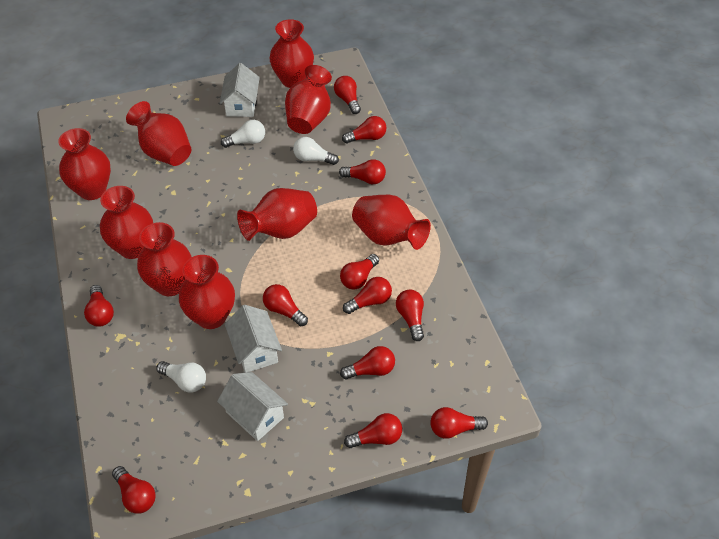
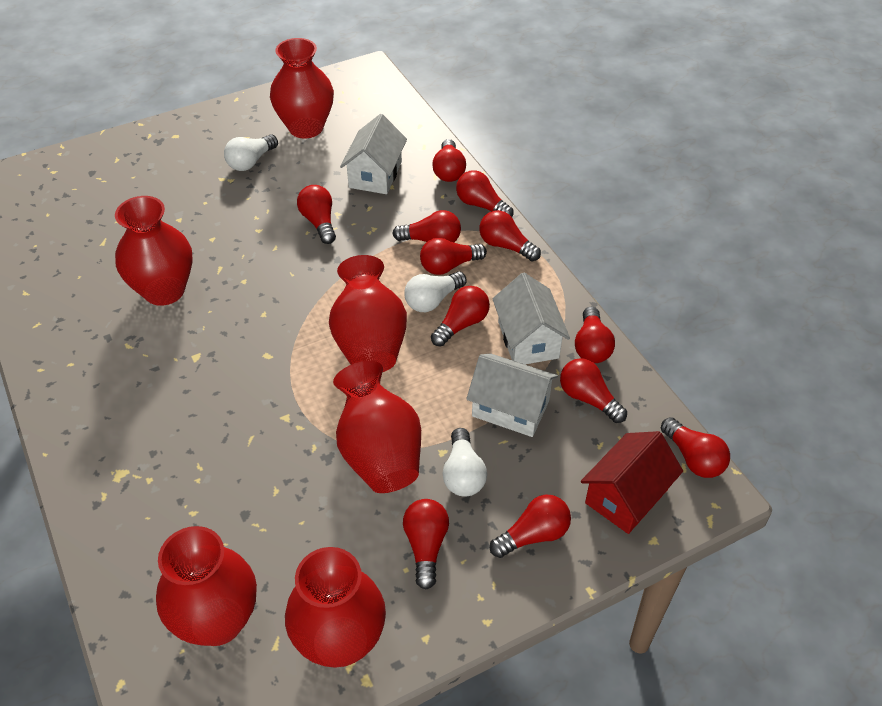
red house: 0 -> 1
red vase: 9 -> 6

